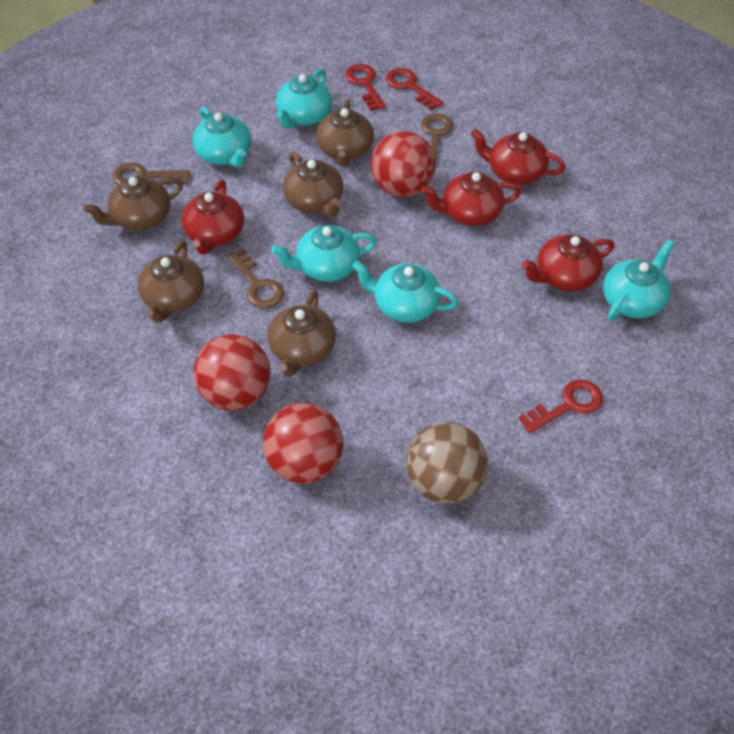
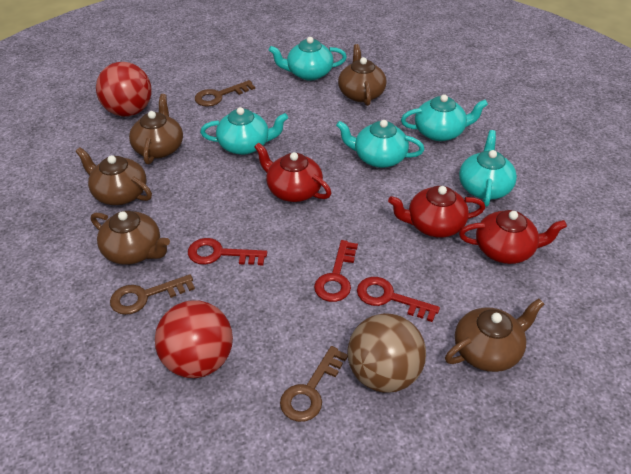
red ball: 3 -> 2
red teapot: 4 -> 3

